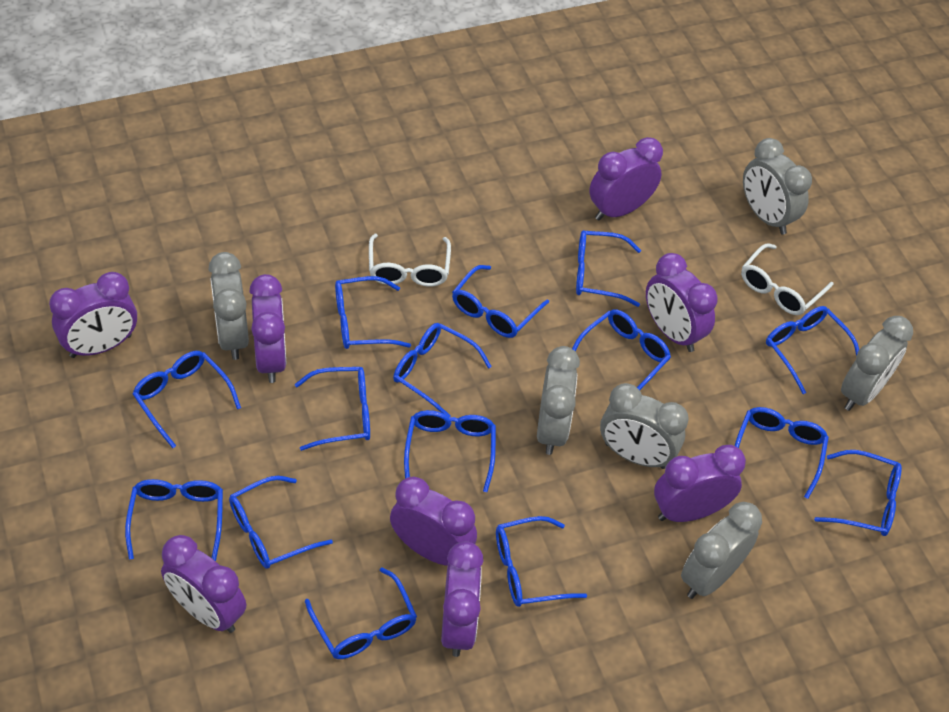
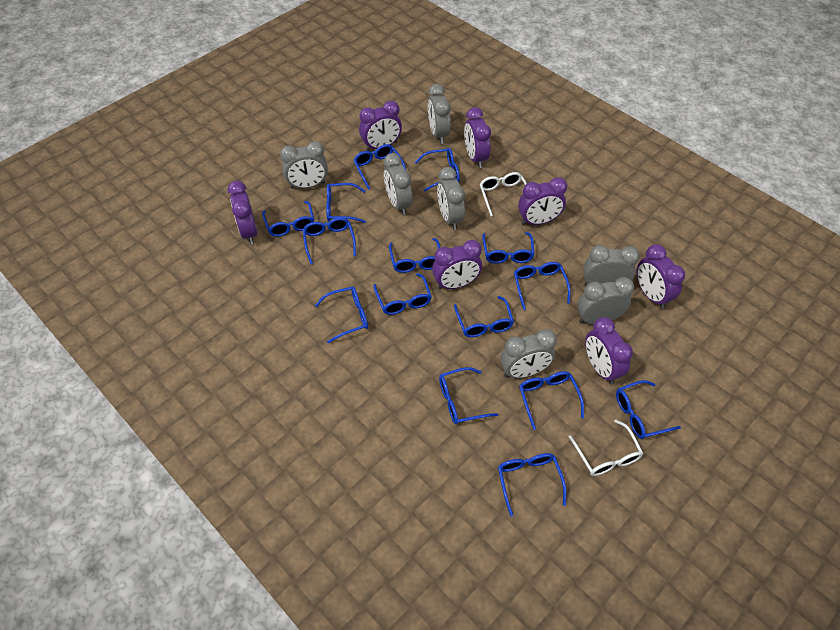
grey clock: 6 -> 7
purple clock: 8 -> 7

